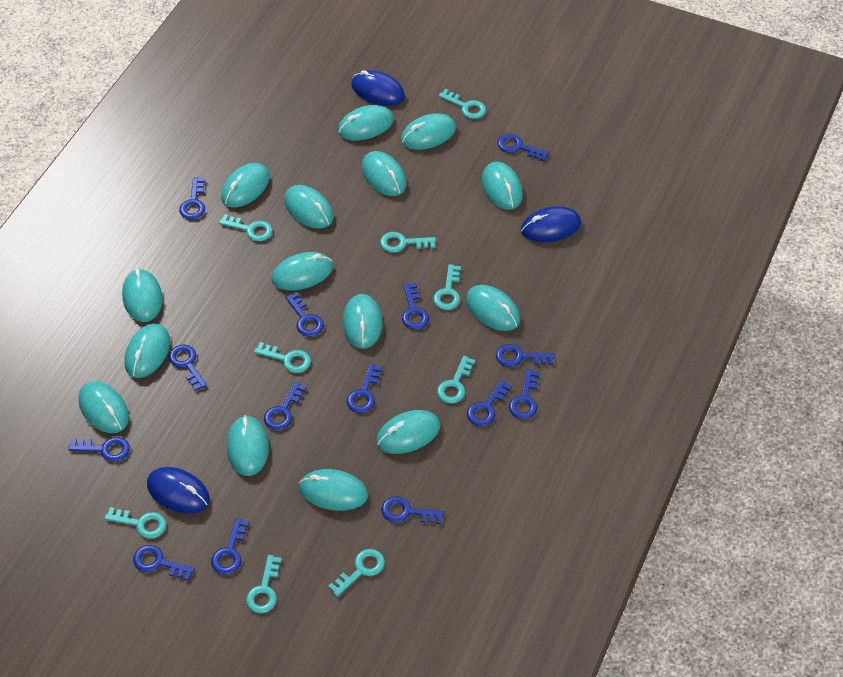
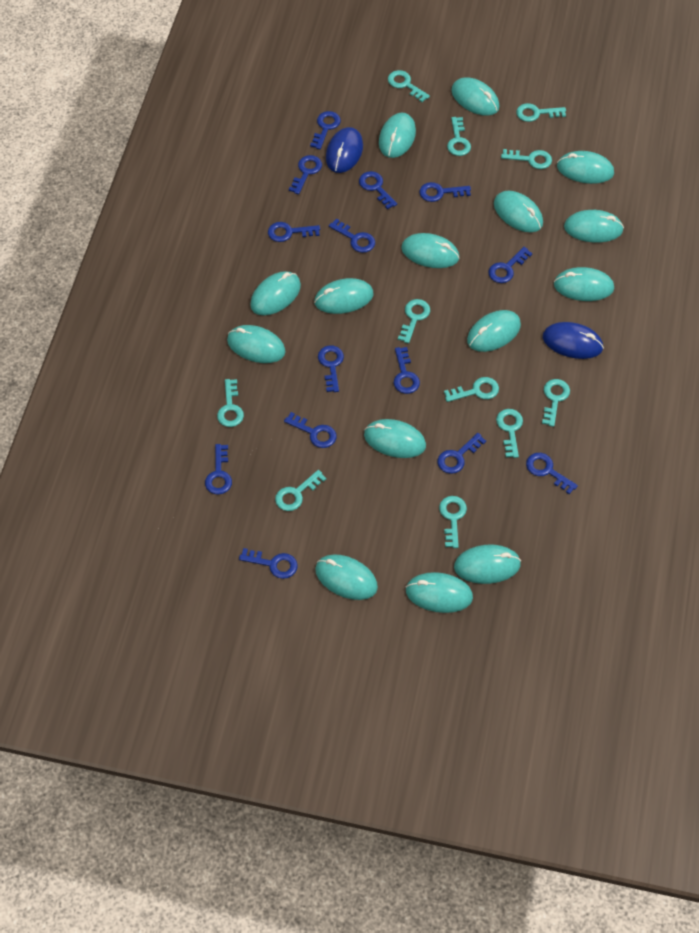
blue mouse: 3 -> 2
turquoise key: 9 -> 11

